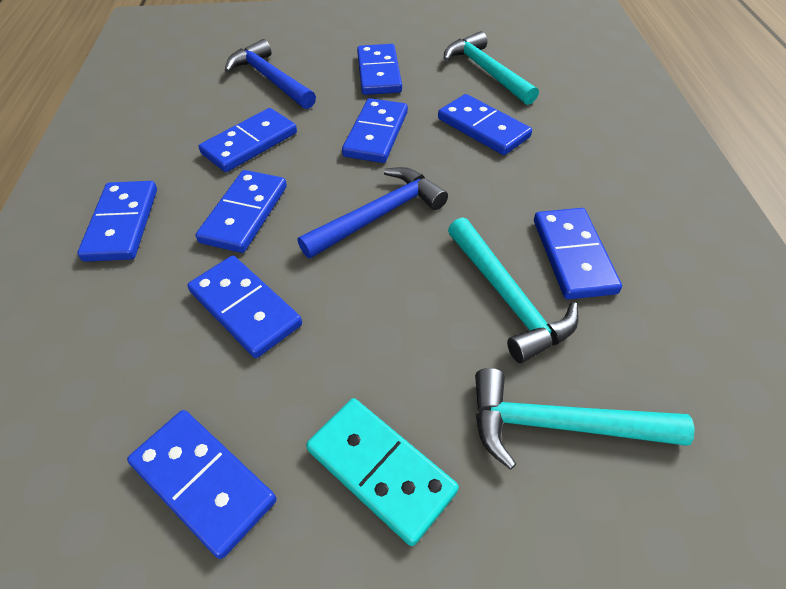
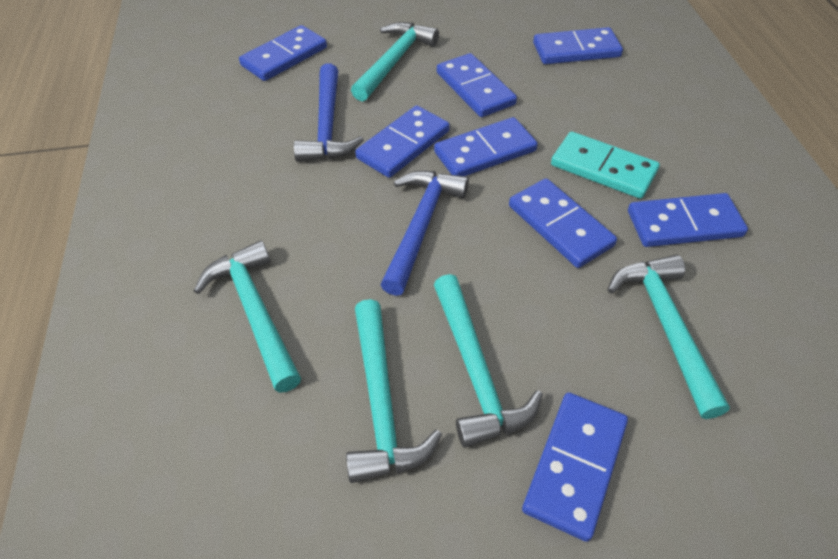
blue domino: 9 -> 8
turquoise hammer: 3 -> 5

